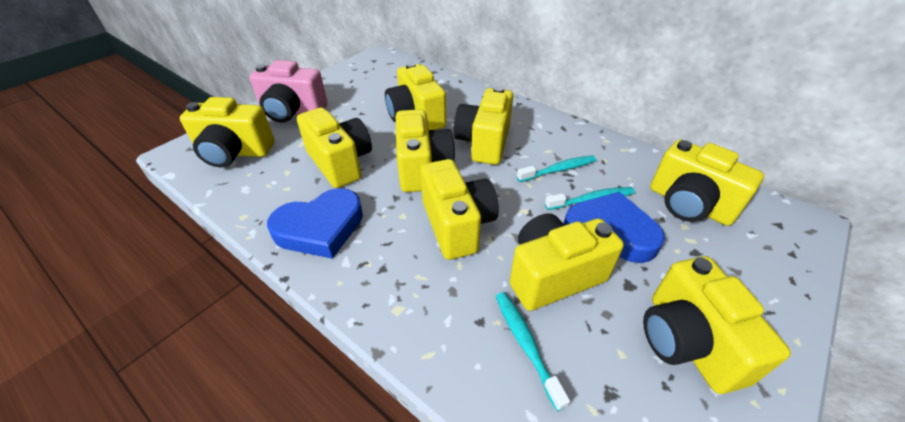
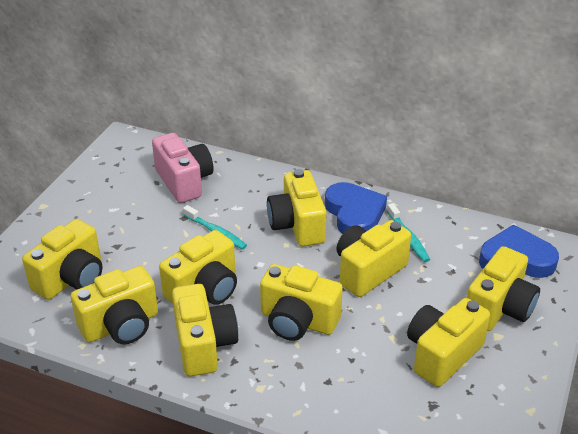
turquoise toothbrush: 3 -> 2

